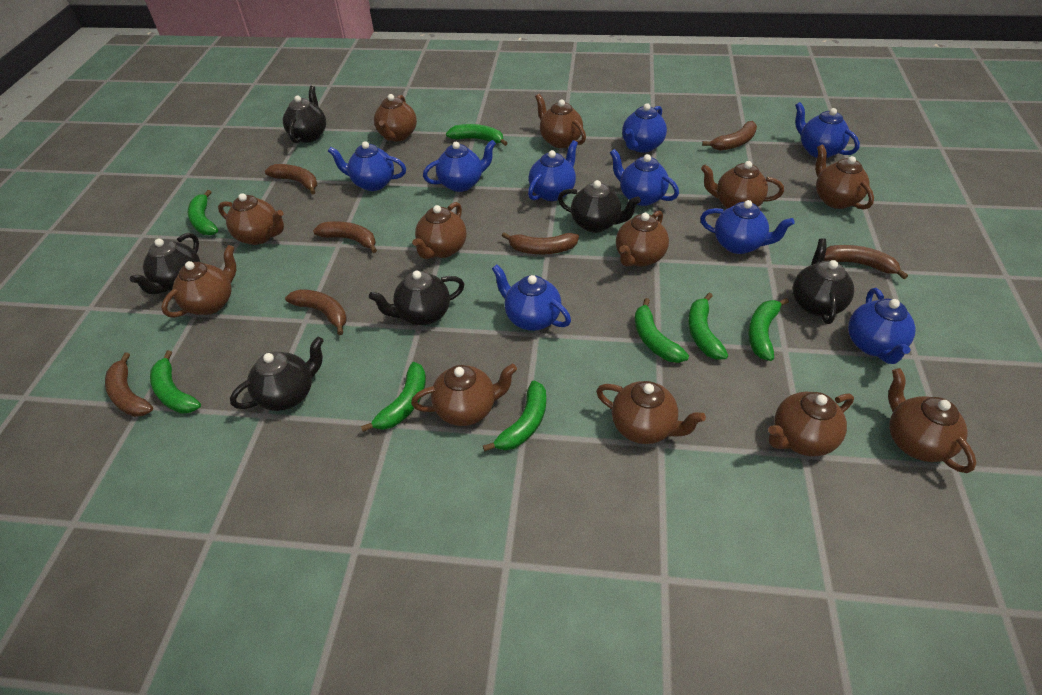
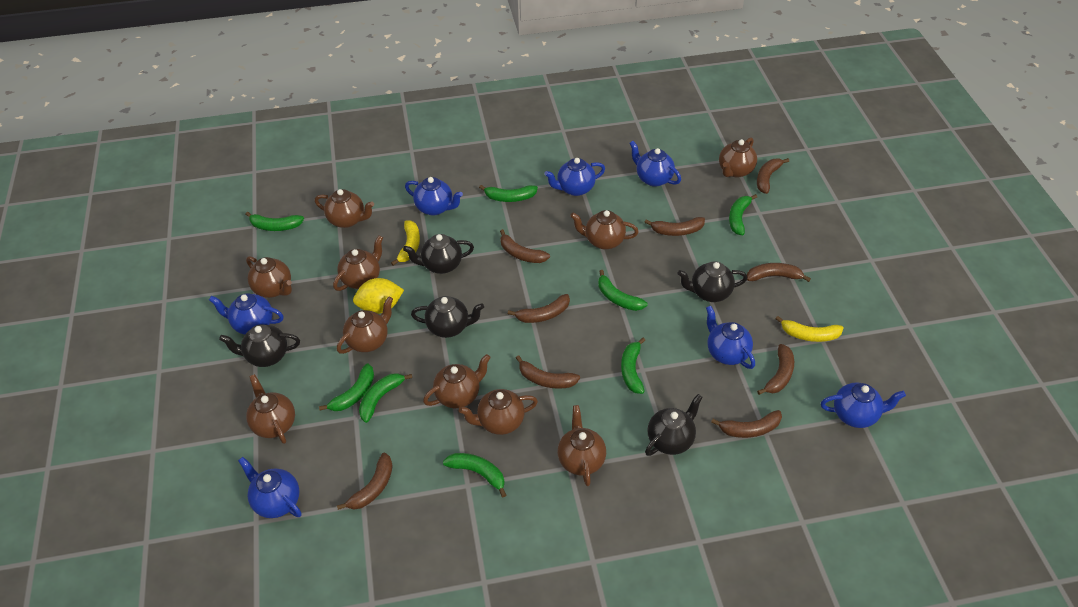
black teapot: 6 -> 5
blue teapot: 9 -> 7
brown banana: 7 -> 9
brown teapot: 12 -> 10
yellow banana: 0 -> 2
yellow lemon: 0 -> 1

